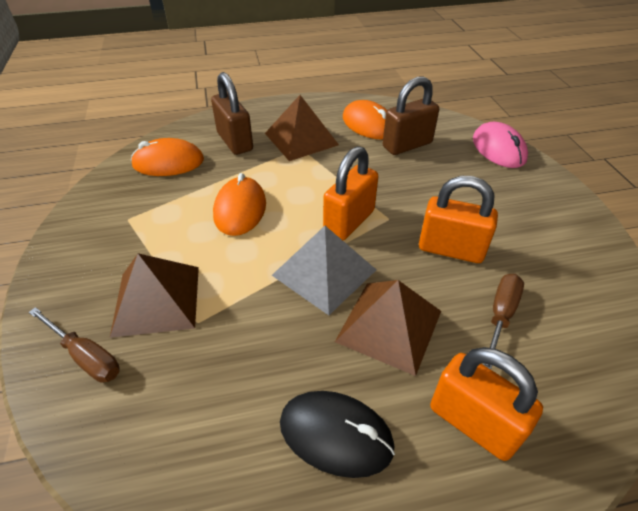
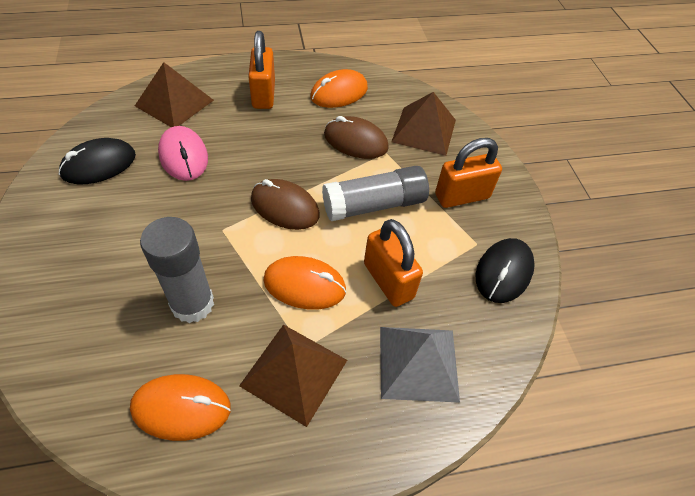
black mouse: 1 -> 2
brown mouse: 0 -> 2
brown padlock: 2 -> 0
brown screwdriver: 2 -> 0
grey glue stick: 0 -> 2

